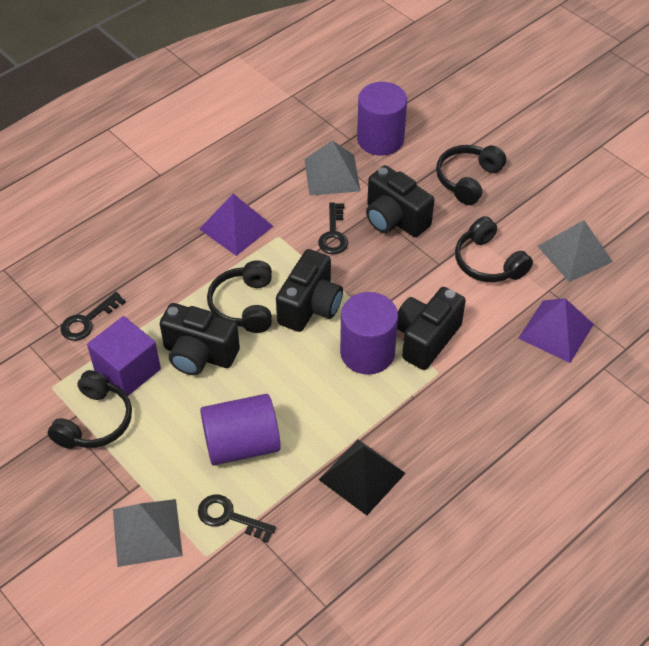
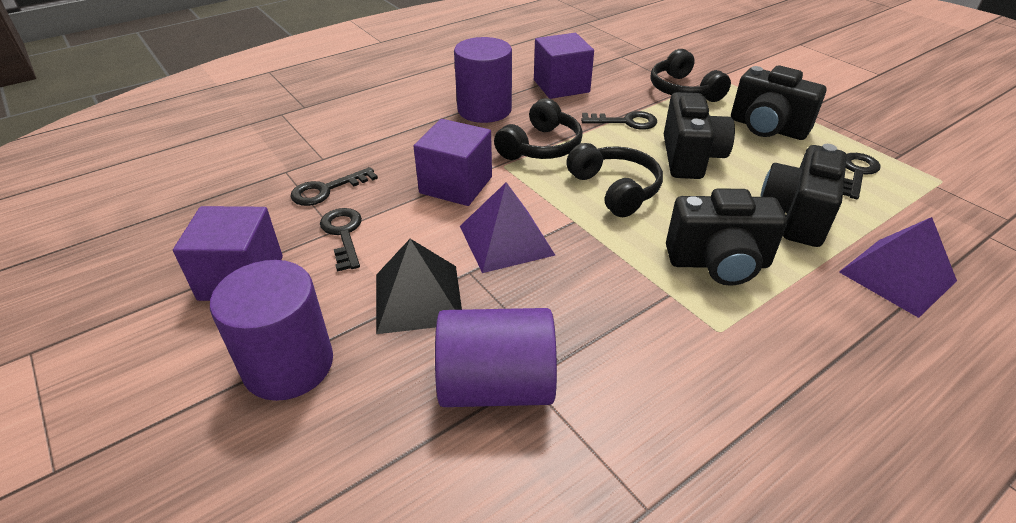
black headphones: 4 -> 3
black key: 3 -> 4
grey pyramid: 3 -> 0
purple cube: 1 -> 3

